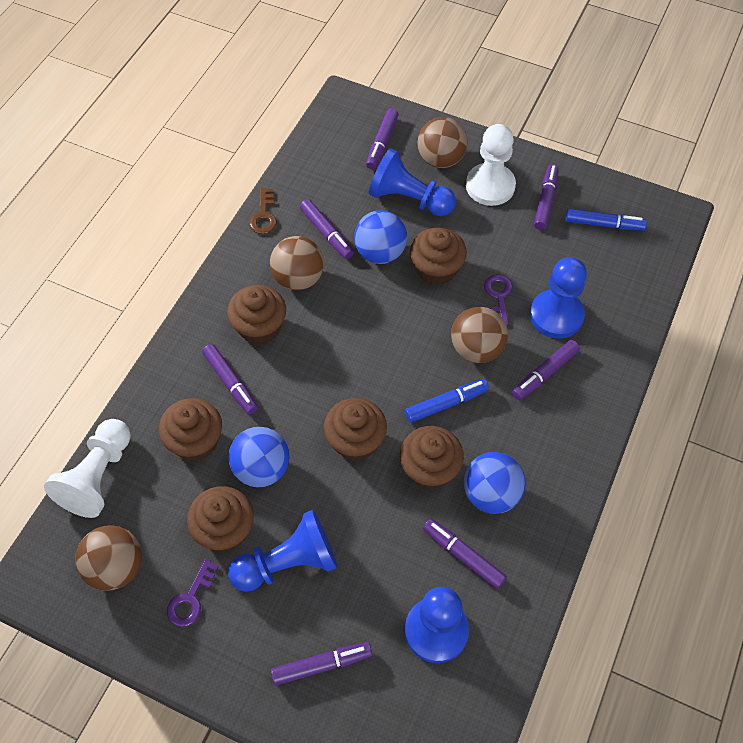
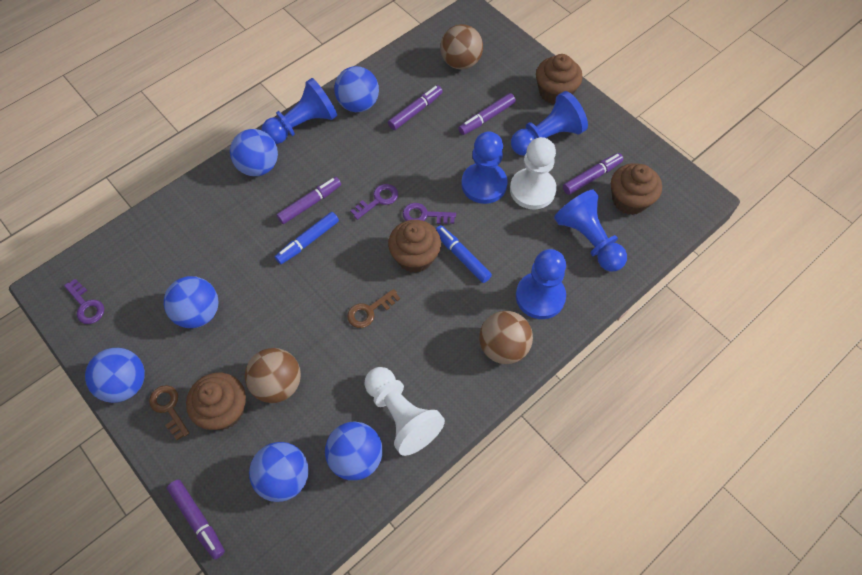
blue ball: 3 -> 6
blue pawn: 4 -> 5
brown ball: 4 -> 3
brown cupcake: 6 -> 4
brown key: 1 -> 2
purple key: 2 -> 3
purple marker: 7 -> 5

